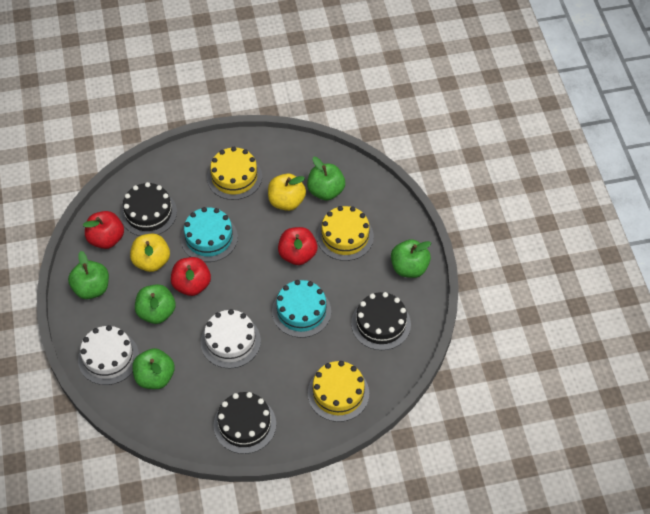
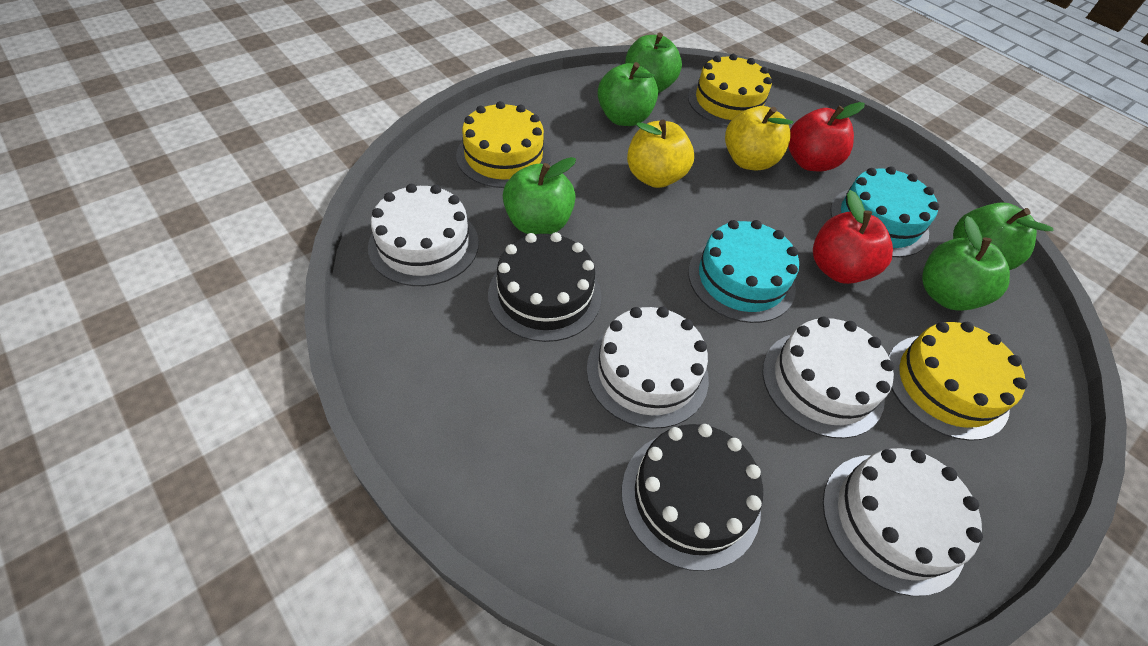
black cake: 3 -> 2
red apple: 3 -> 2
white cake: 2 -> 4

